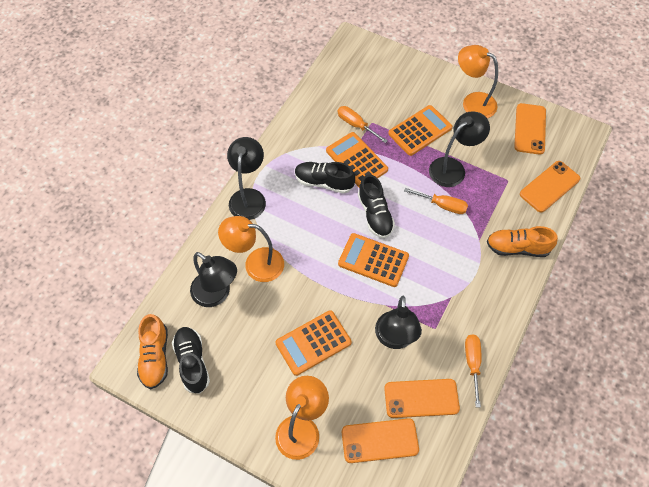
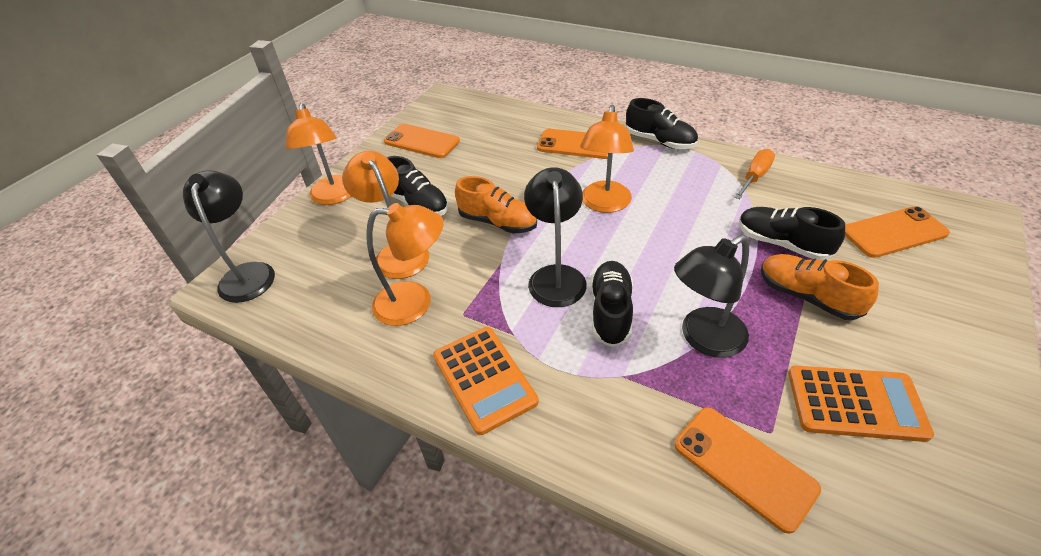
black lamp: 4 -> 3
black shoe: 3 -> 4
orange calculator: 4 -> 2
orange lamp: 3 -> 4
orange screwdriver: 3 -> 1

